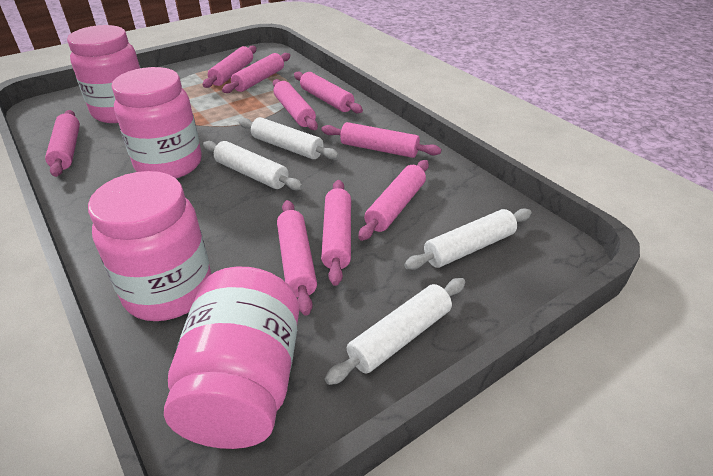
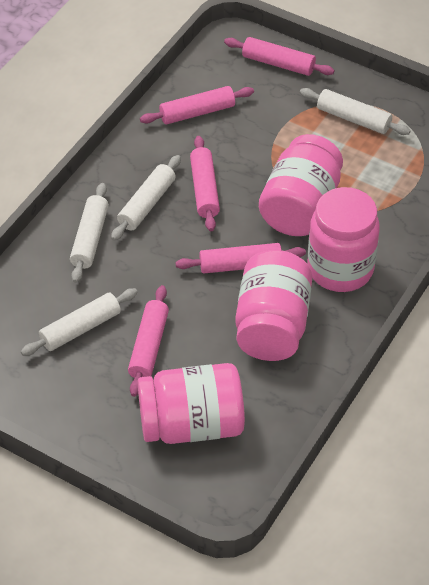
pink rolling pin: 9 -> 5

